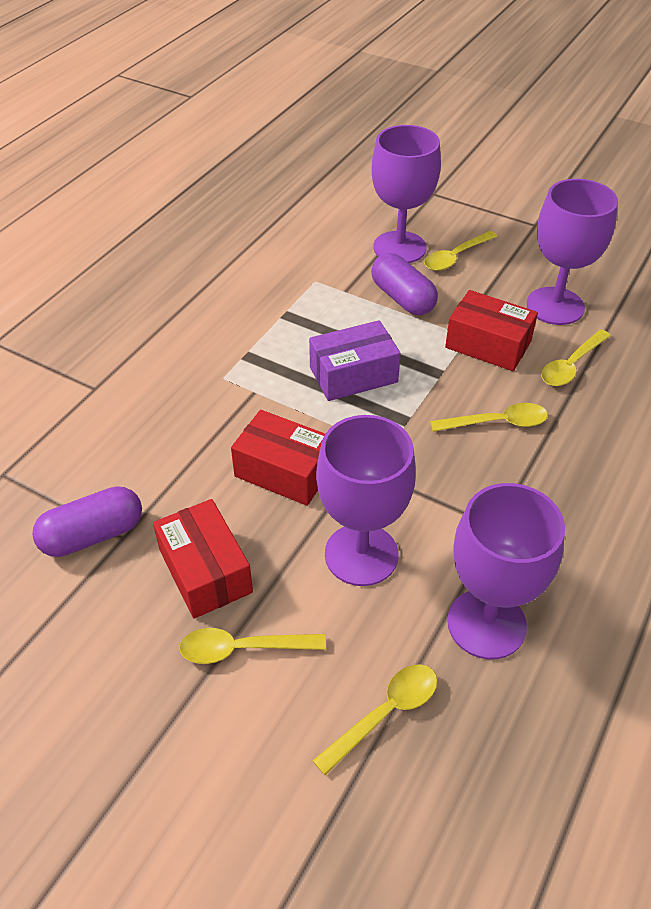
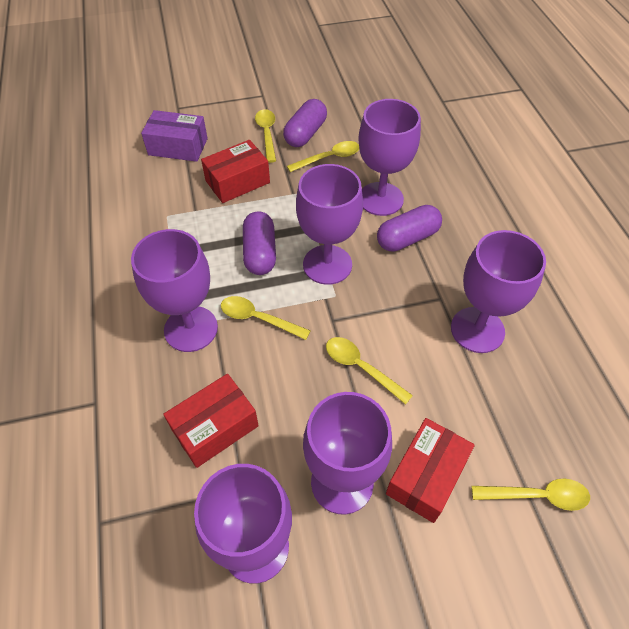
purple capsule: 2 -> 3
purple goblet: 4 -> 6

